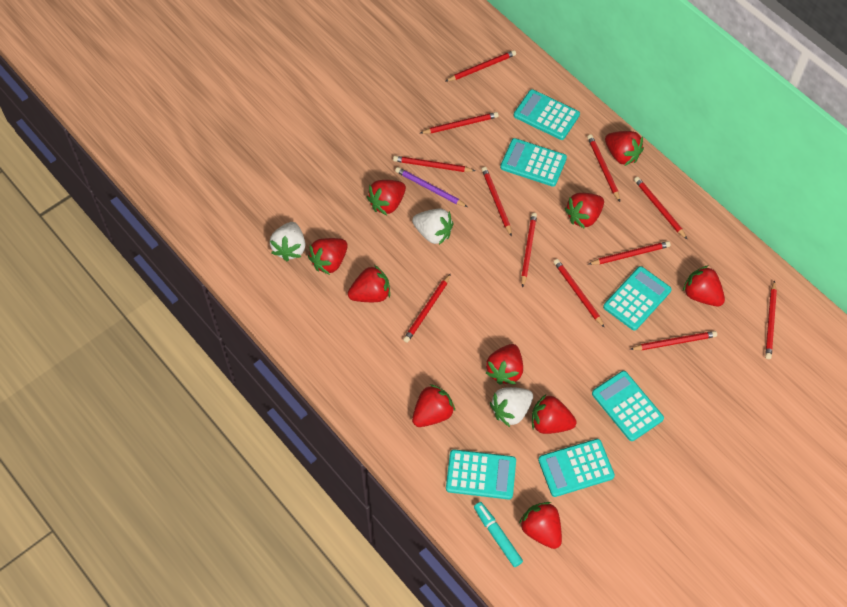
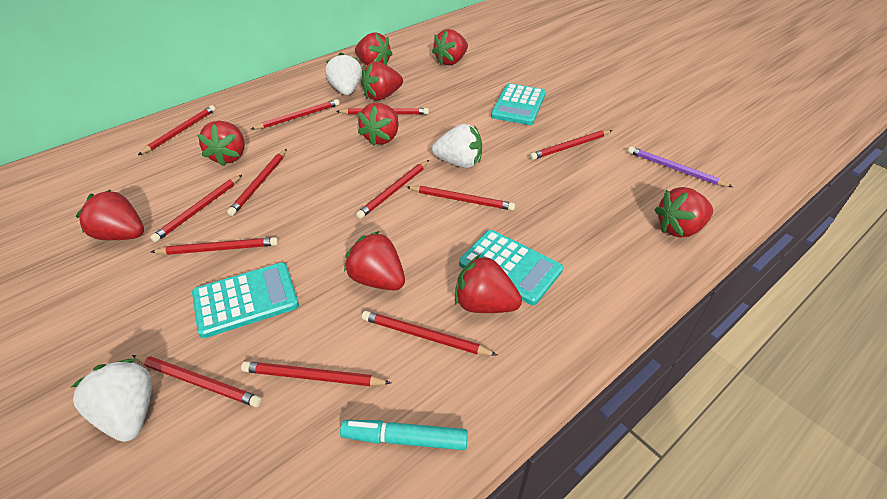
red strawberry: 10 -> 9
turquoise calculator: 6 -> 3

